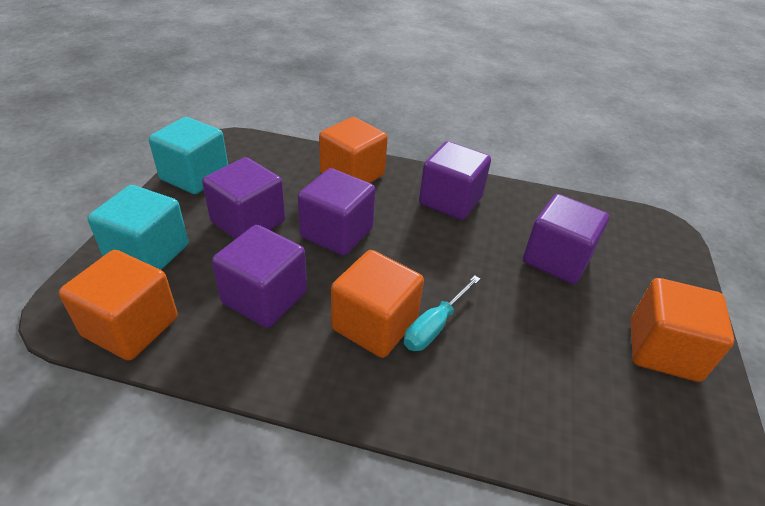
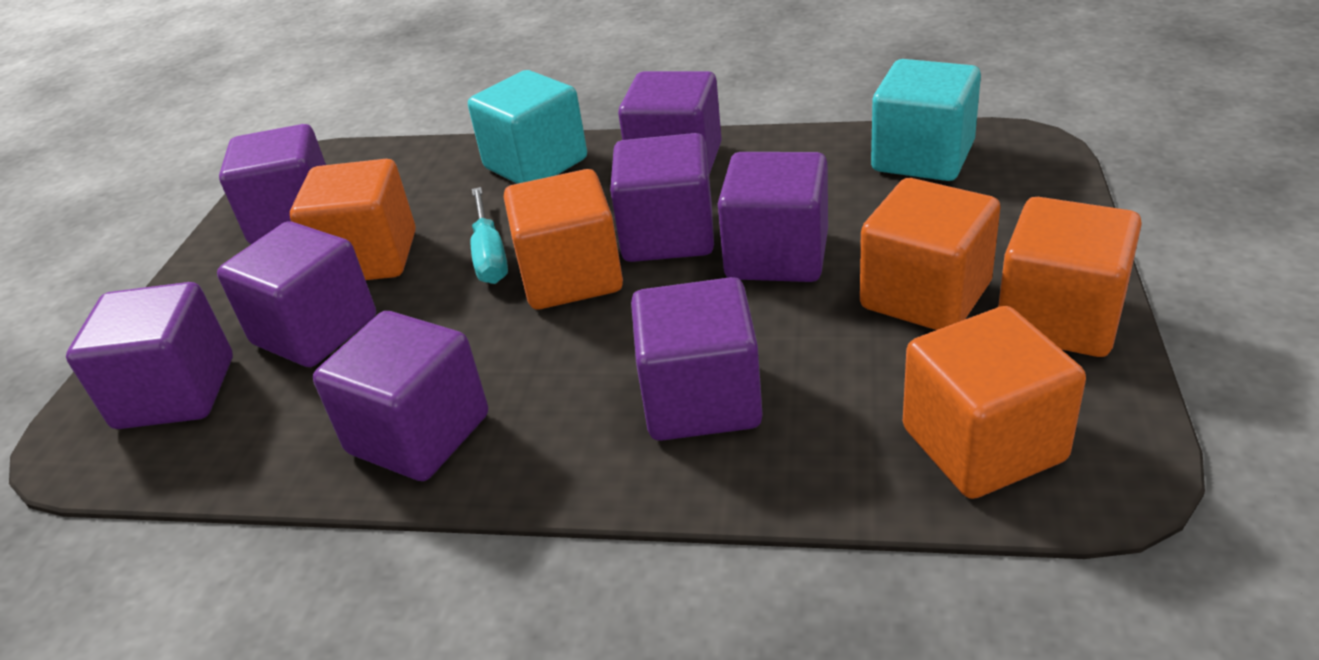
orange cube: 4 -> 5
purple cube: 5 -> 8

